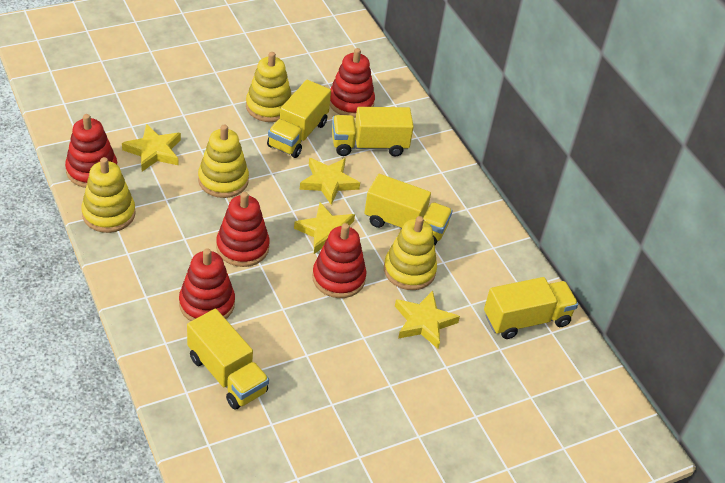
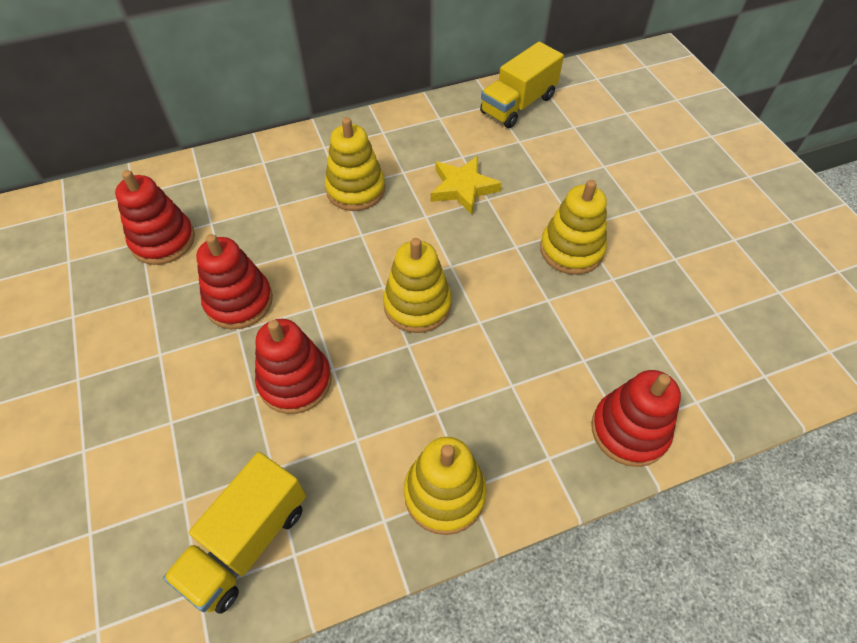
red stacking toy: 5 -> 4
yellow star: 4 -> 1
yellow truck: 5 -> 2

